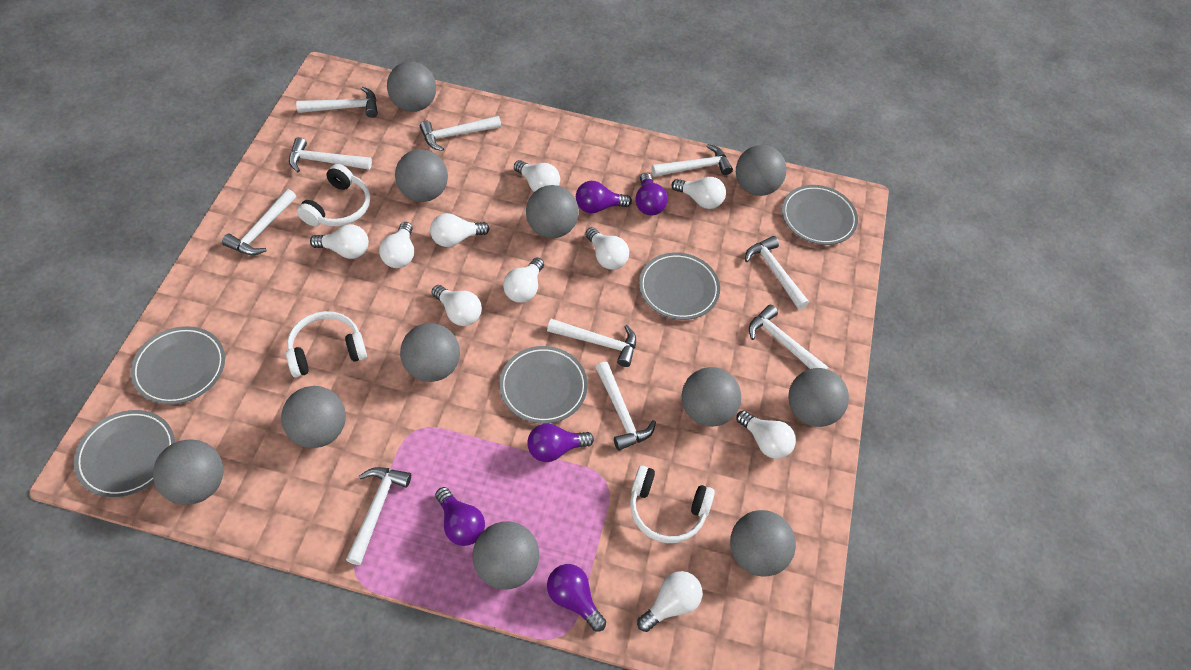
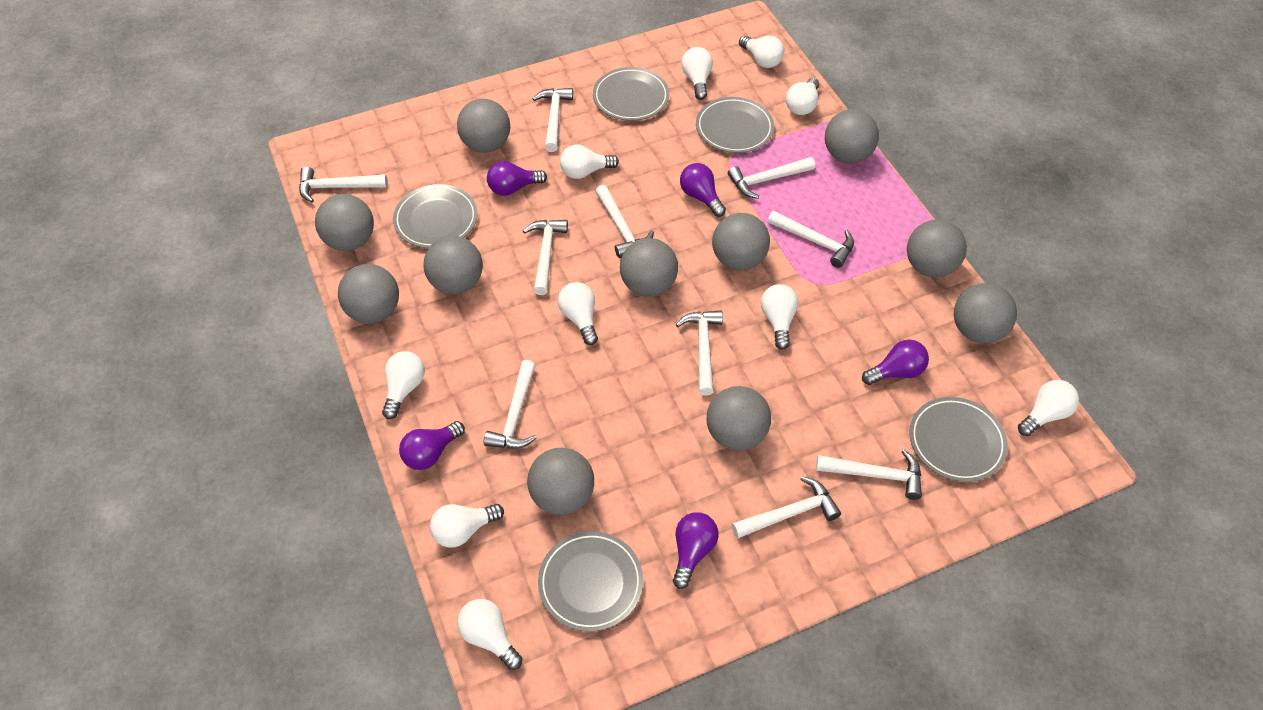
white headphones: 3 -> 0

